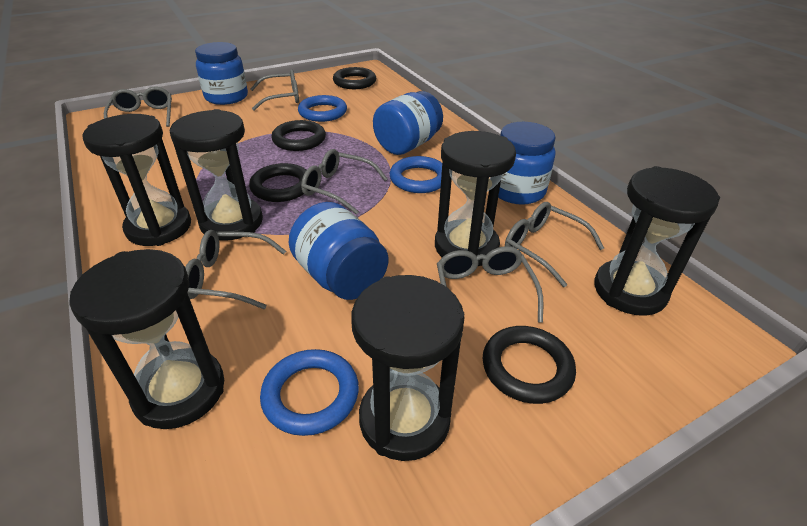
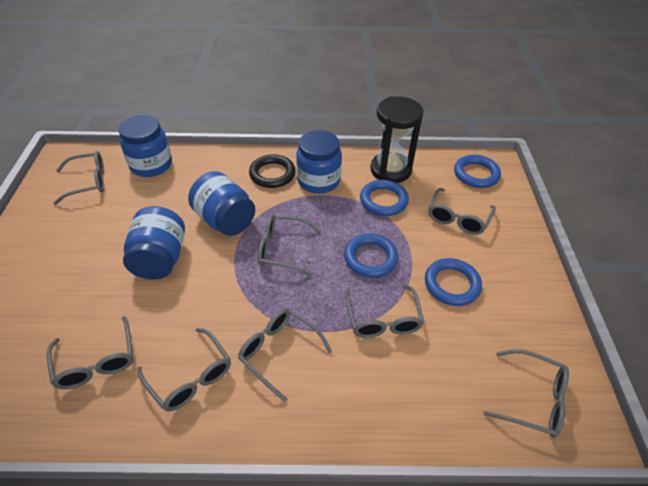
black hourglass: 6 -> 1
black ring: 4 -> 1
blue ring: 3 -> 4
grey glasses: 6 -> 8

